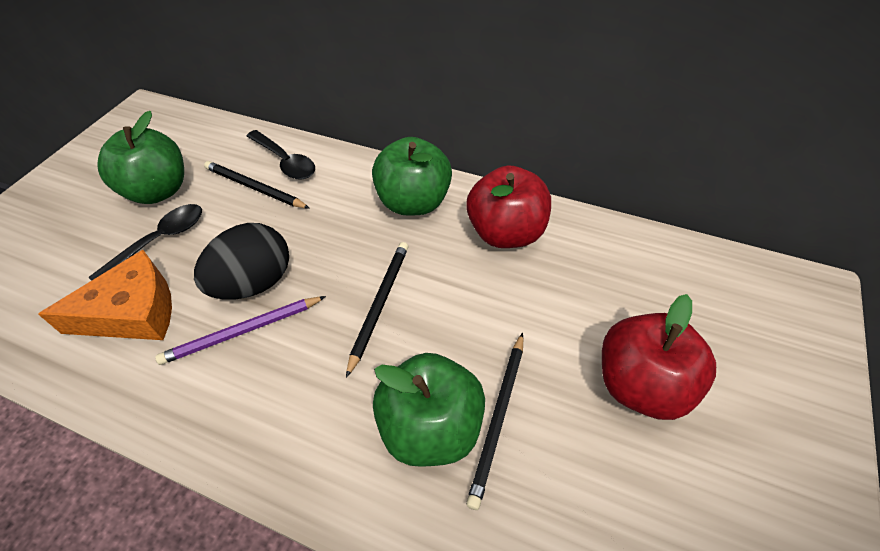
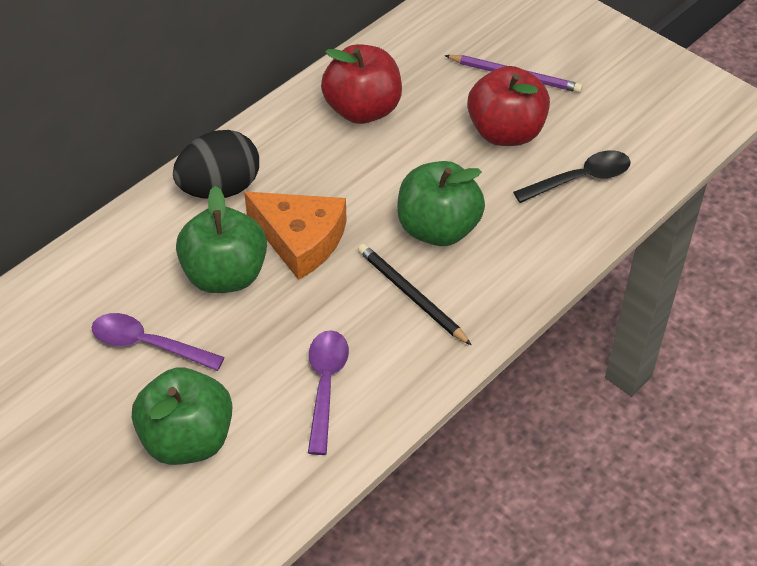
black pencil: 3 -> 1
black spoon: 2 -> 1
purple spoon: 0 -> 2

